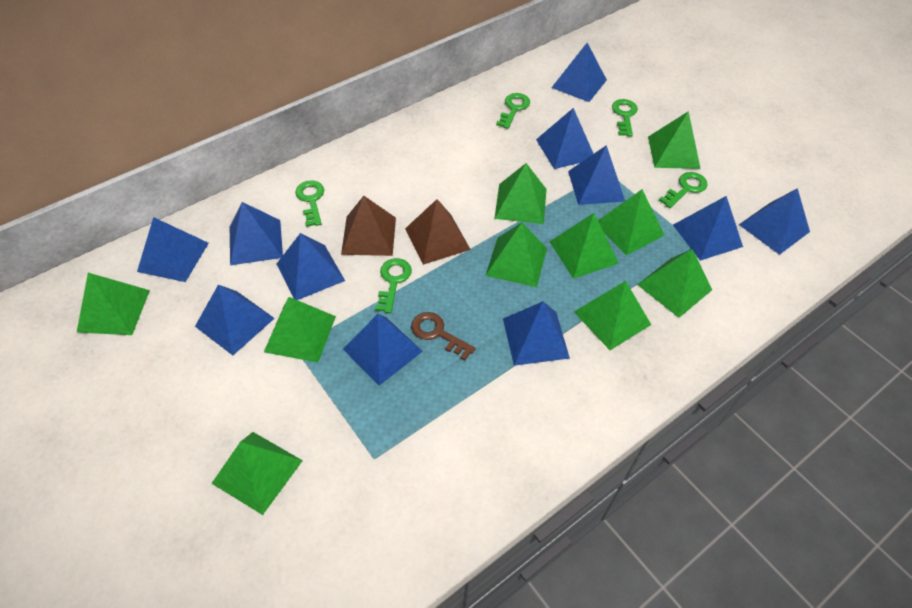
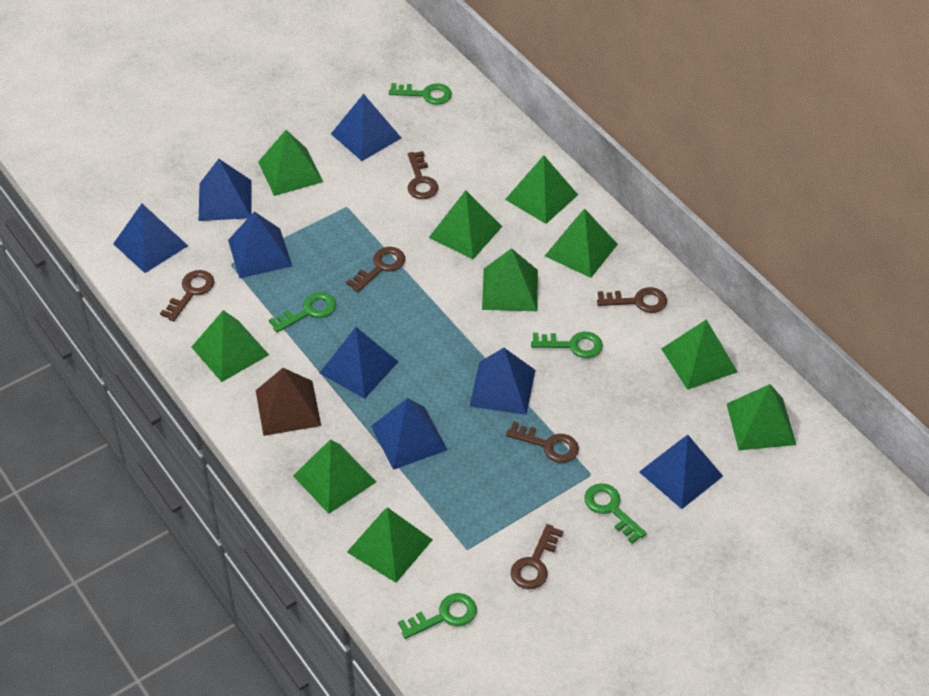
blue pyramid: 11 -> 8
brown key: 1 -> 6
brown pyramid: 2 -> 1

